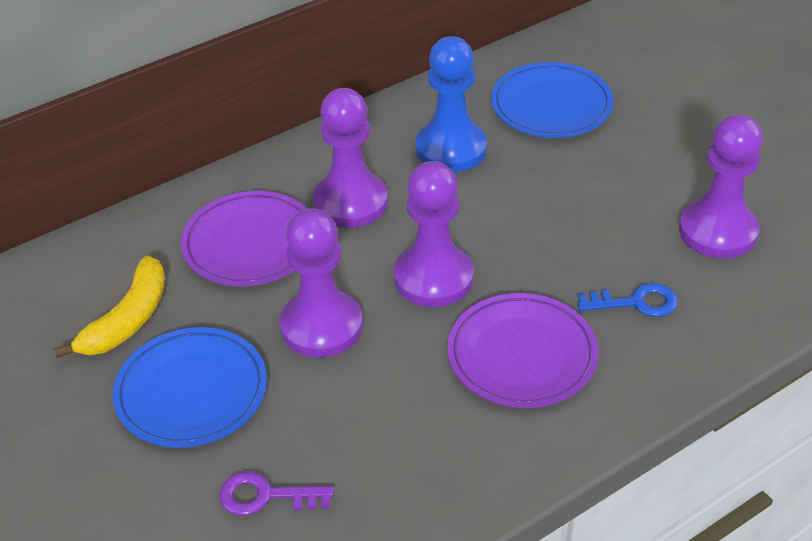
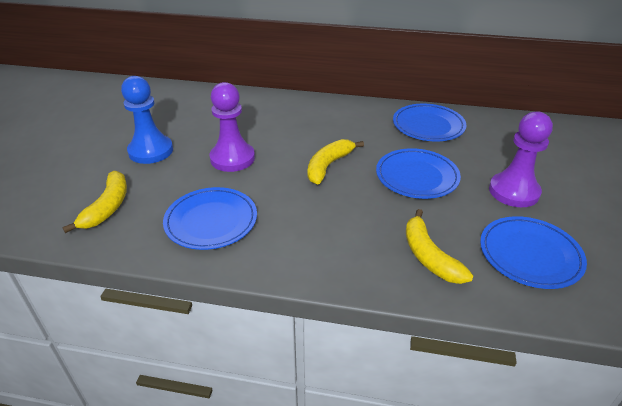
blue key: 1 -> 0
blue plate: 2 -> 4
purple key: 1 -> 0
purple pawn: 4 -> 2
purple plate: 2 -> 0
yellow banana: 1 -> 3

